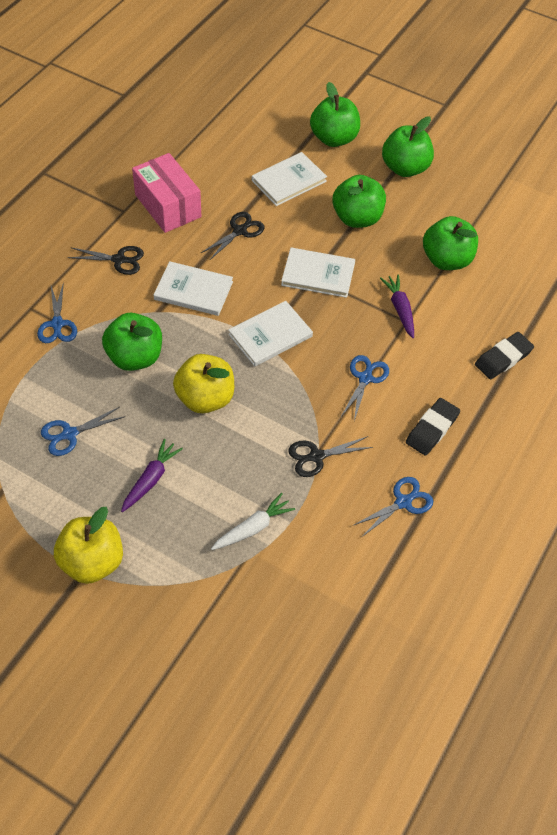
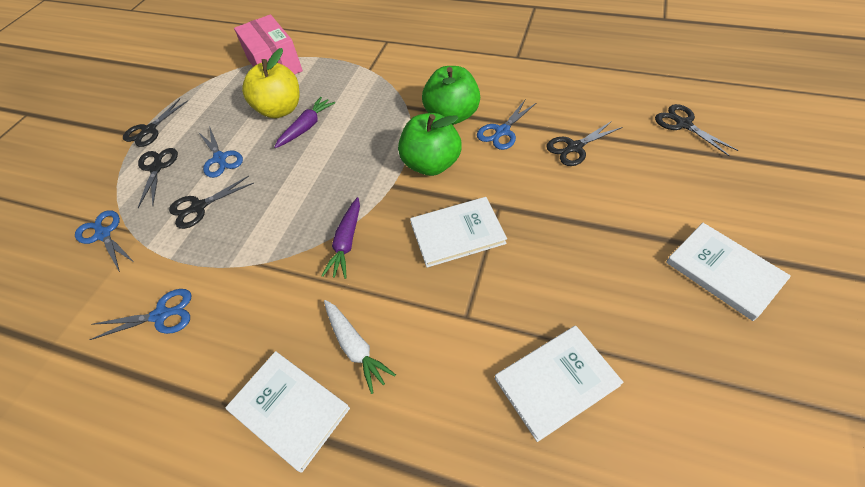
black eraser: 2 -> 0
black scissors: 3 -> 5
green apple: 5 -> 2
yellow apple: 2 -> 1

